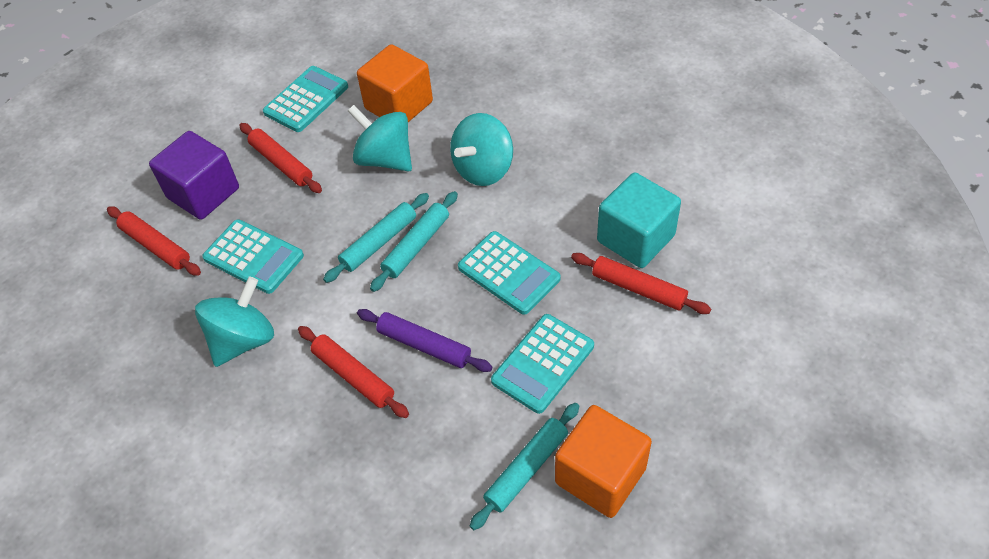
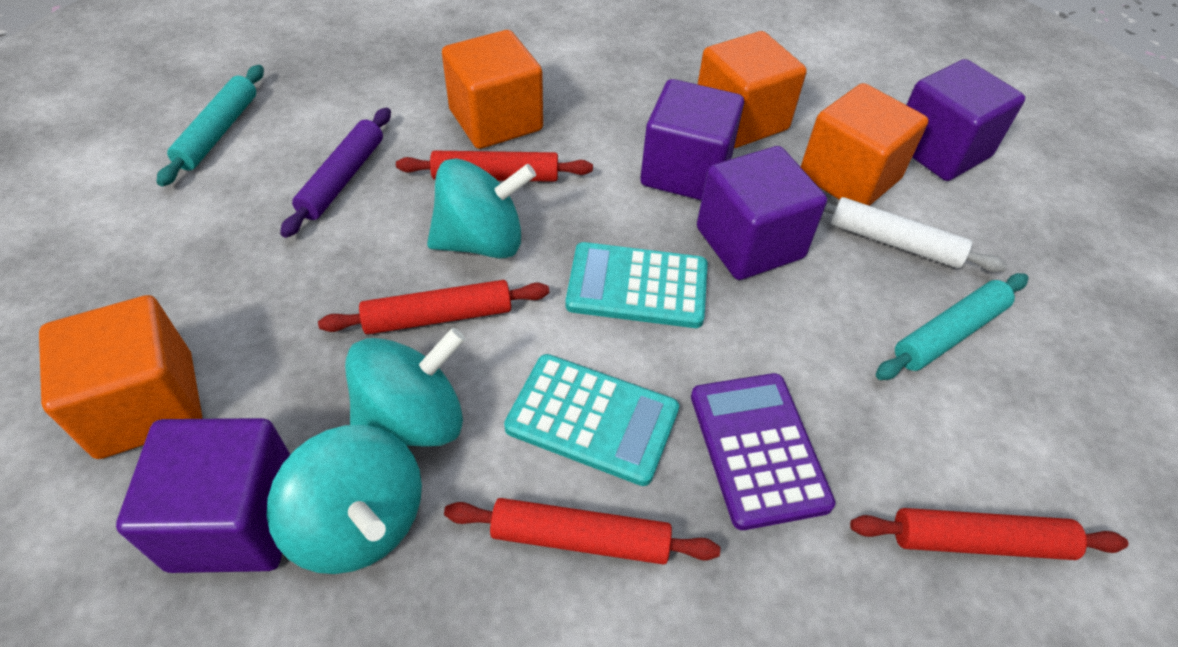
orange cube: 2 -> 4
purple calculator: 0 -> 1
purple cube: 1 -> 4
turquoise calculator: 4 -> 2
turquoise cube: 1 -> 0
turquoise rolling pin: 3 -> 2
white rolling pin: 0 -> 1

